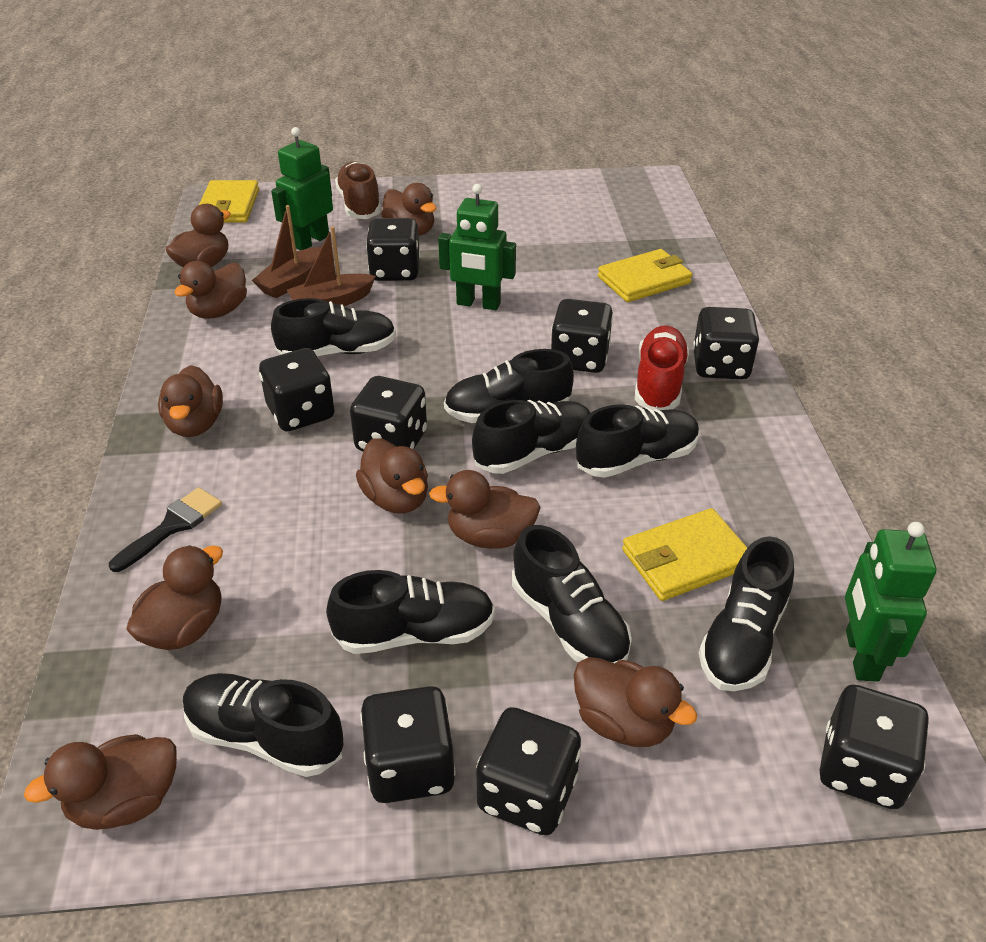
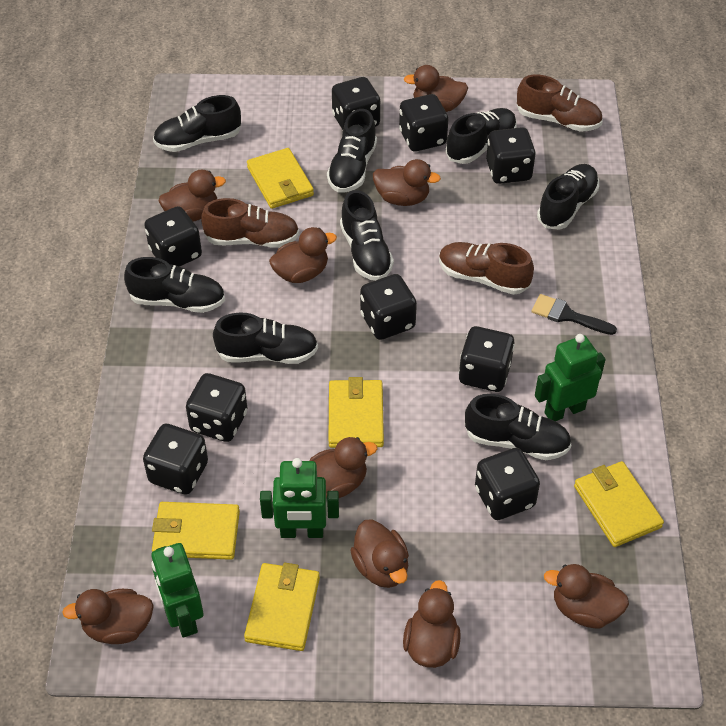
black dice: 8 -> 9
brown boat: 2 -> 0
brown shoe: 1 -> 3
red shoe: 1 -> 0
yellow wallet: 3 -> 5

